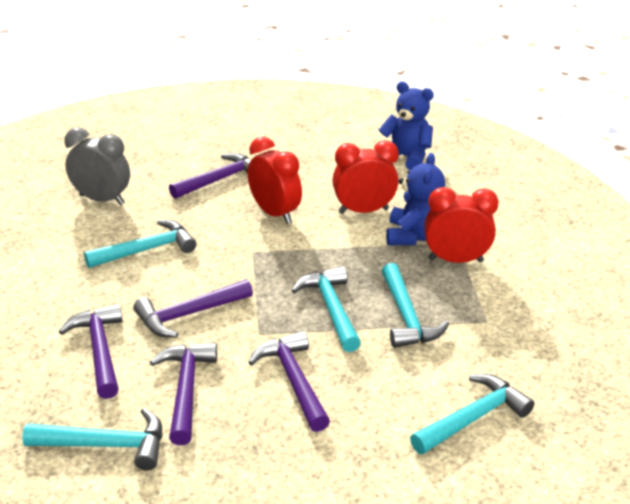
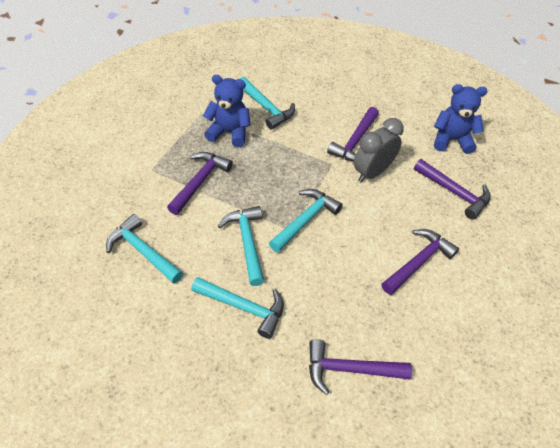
red clock: 3 -> 0

